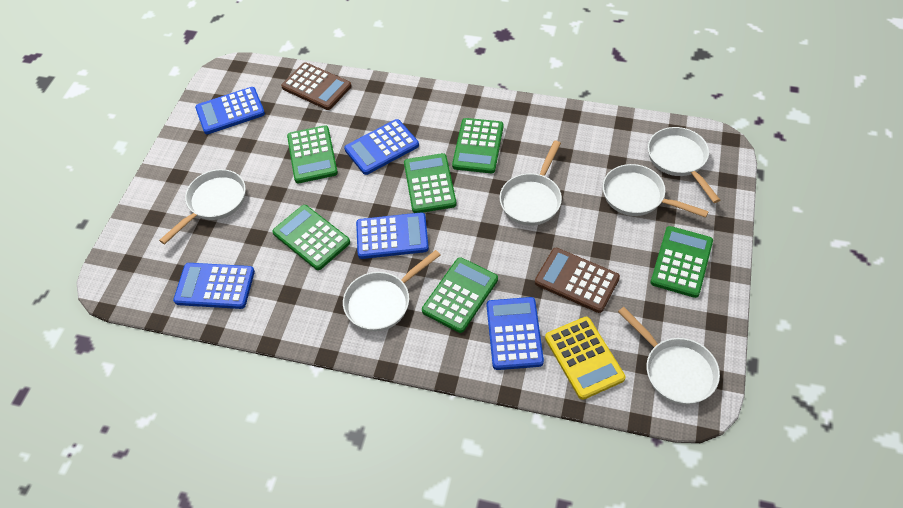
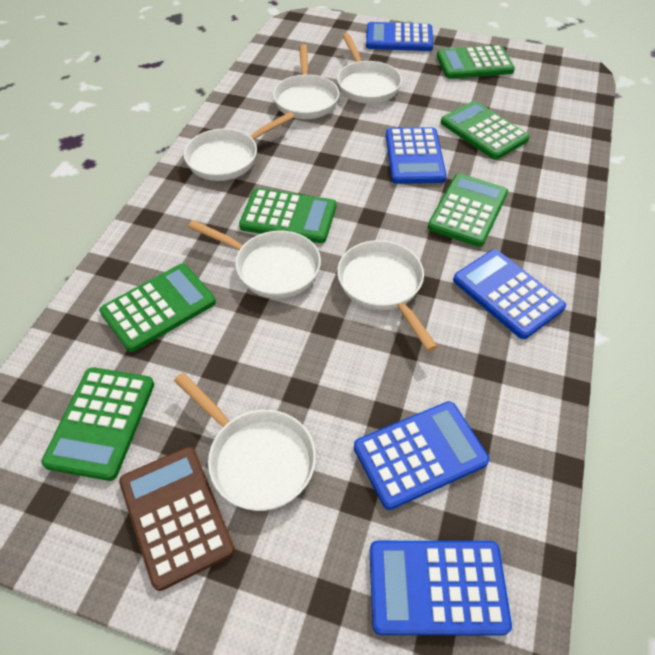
brown calculator: 2 -> 1
yellow calculator: 1 -> 0

